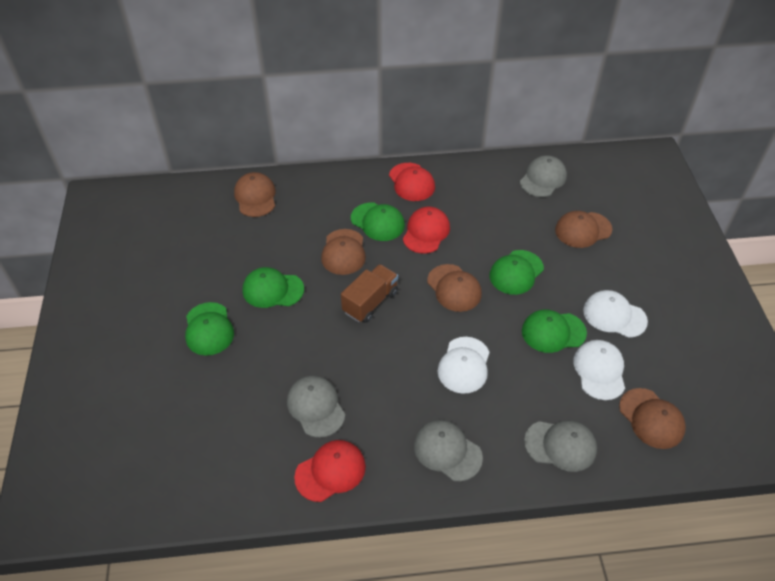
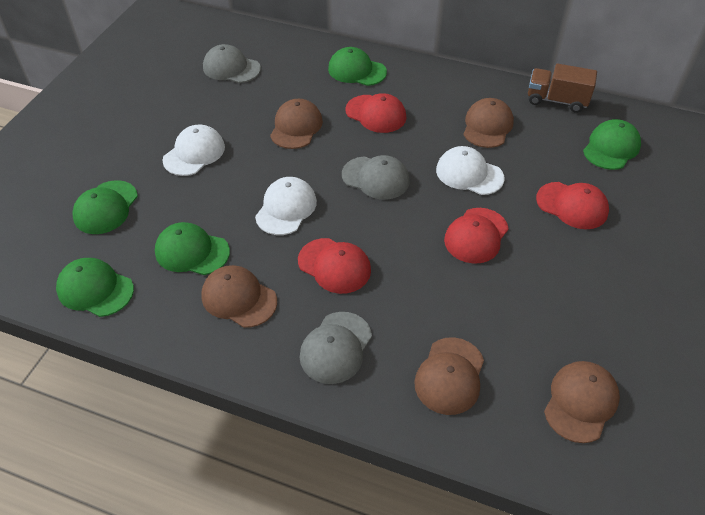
grey cap: 4 -> 3
red cap: 3 -> 4

